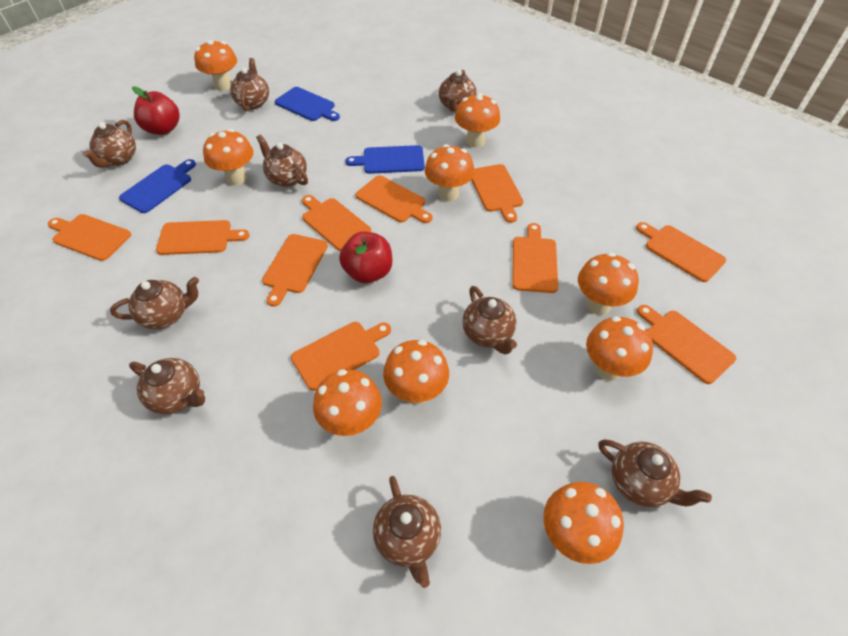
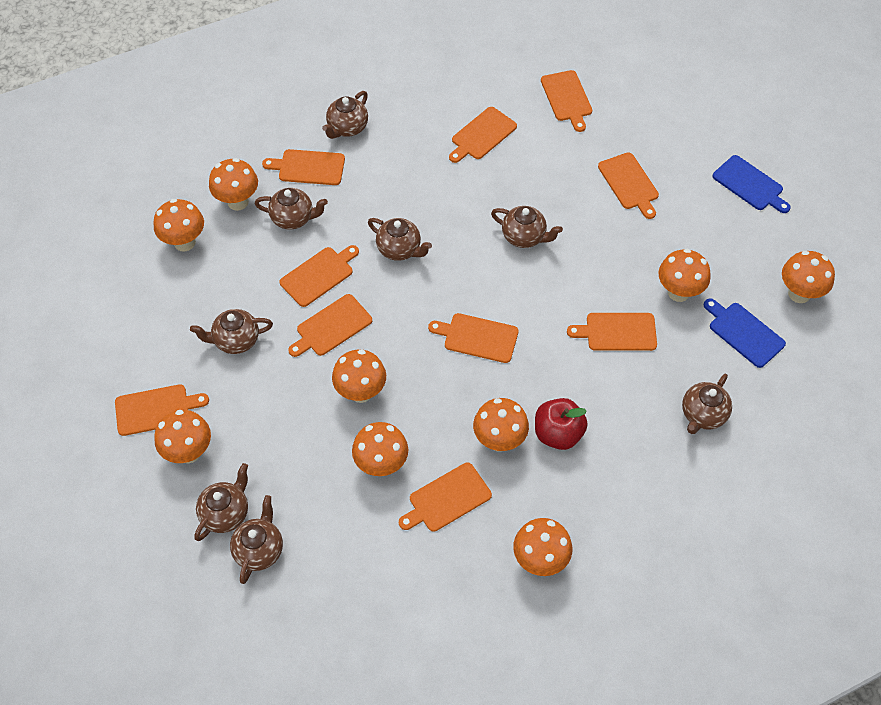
blue cutting board: 3 -> 2
brown teapot: 9 -> 8
red apple: 2 -> 1

